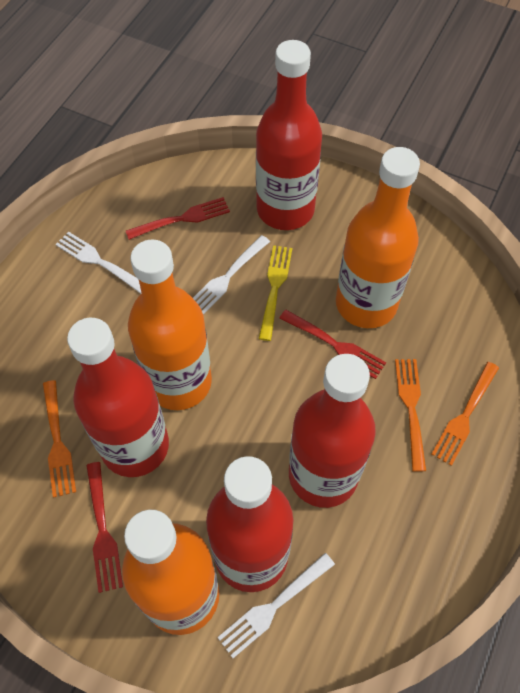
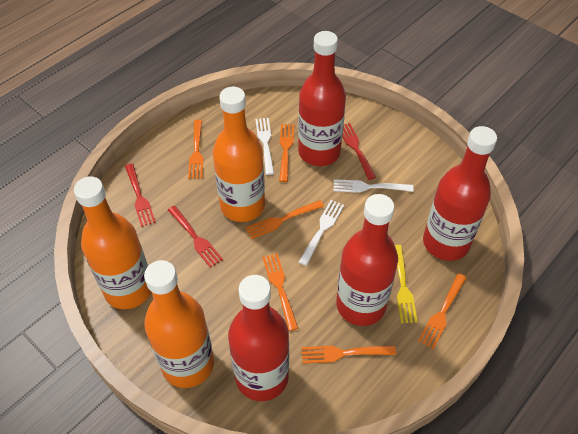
orange fork: 3 -> 6

